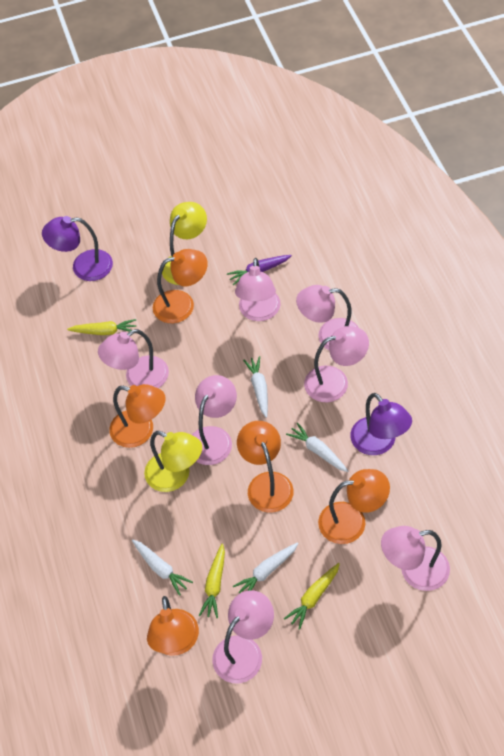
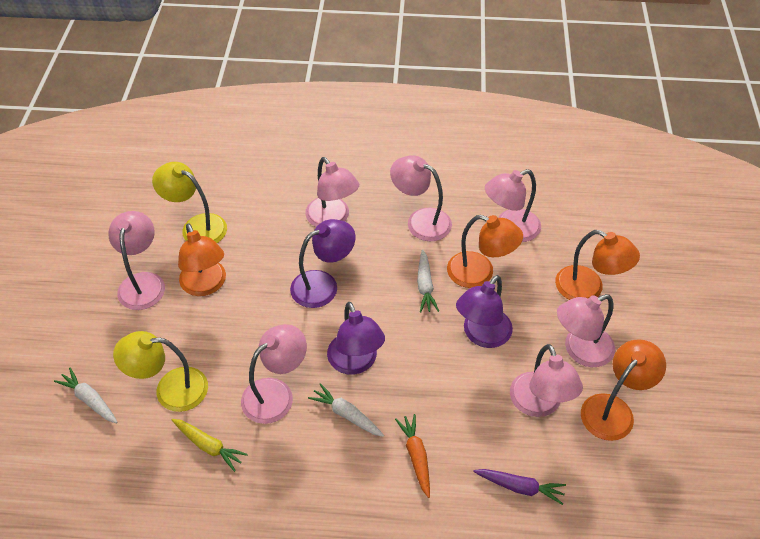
orange carrot: 0 -> 1
orange lamp: 5 -> 4
purple lamp: 2 -> 3
white carrot: 4 -> 3
yellow carrot: 3 -> 1

